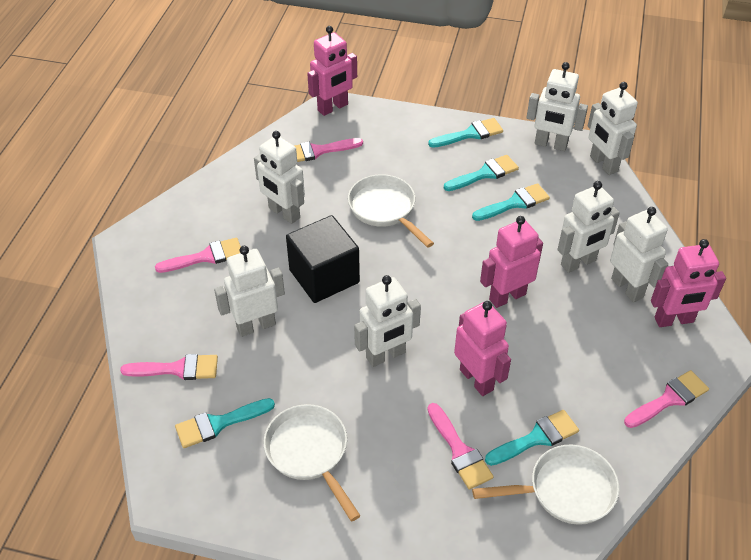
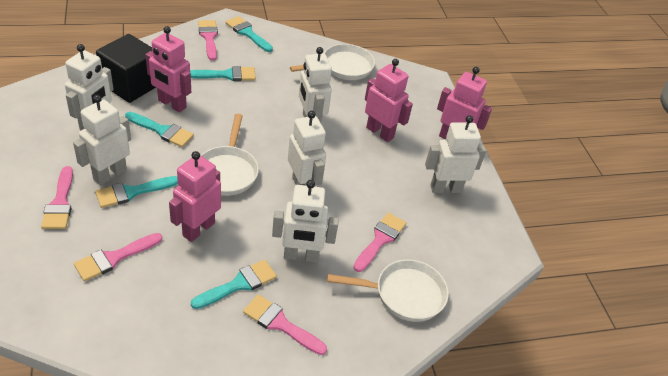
white robot: 7 -> 6

